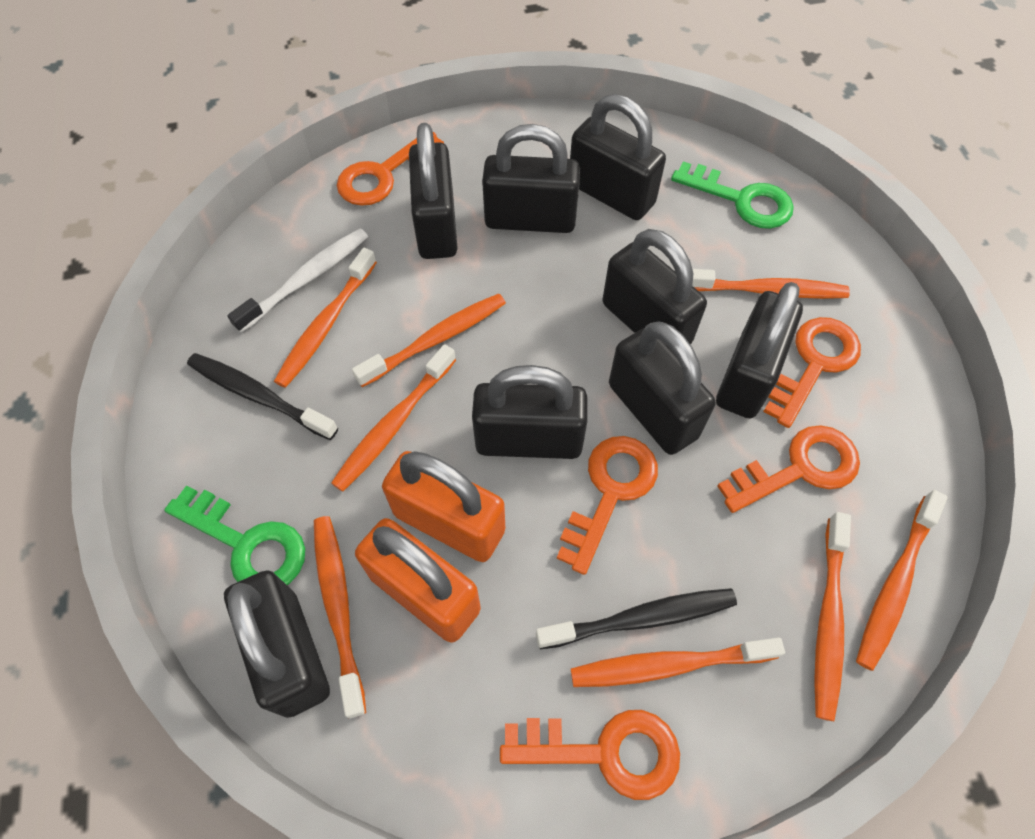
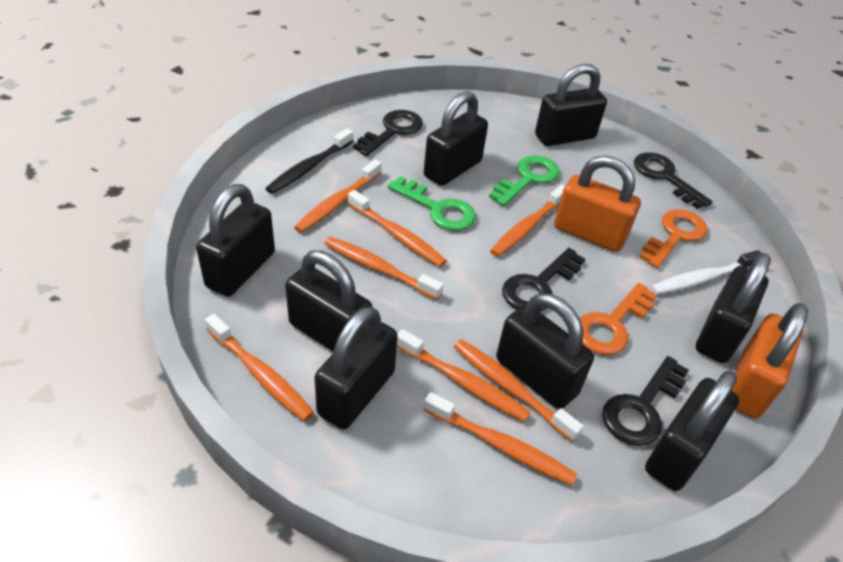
black key: 0 -> 4
black toothbrush: 2 -> 1
orange key: 5 -> 2

